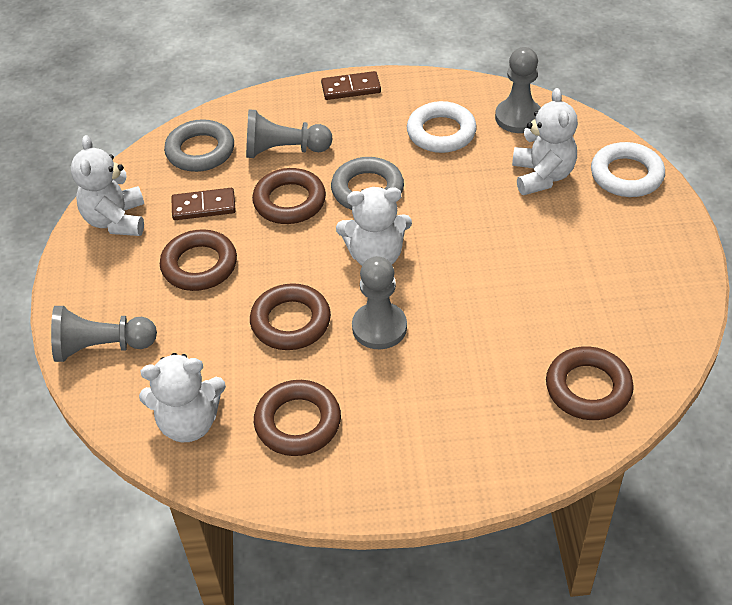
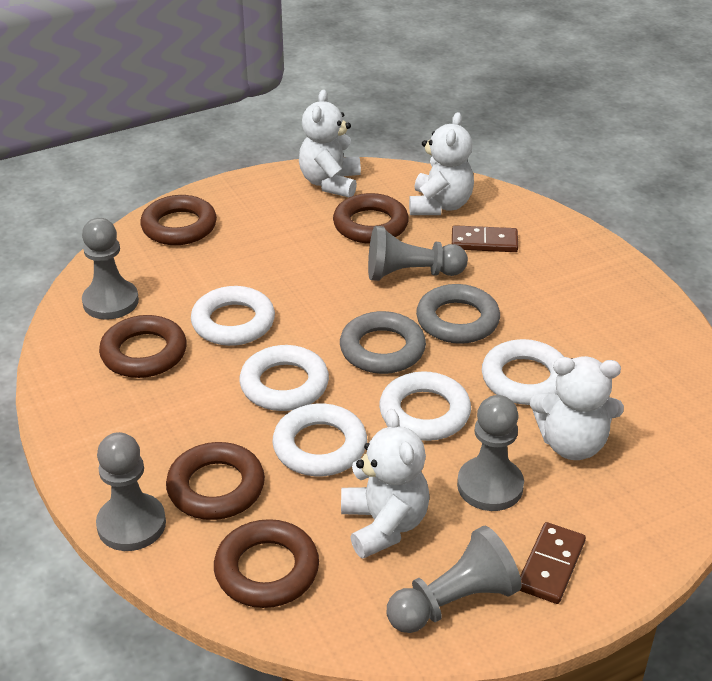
grey pawn: 4 -> 5
white ring: 2 -> 5

